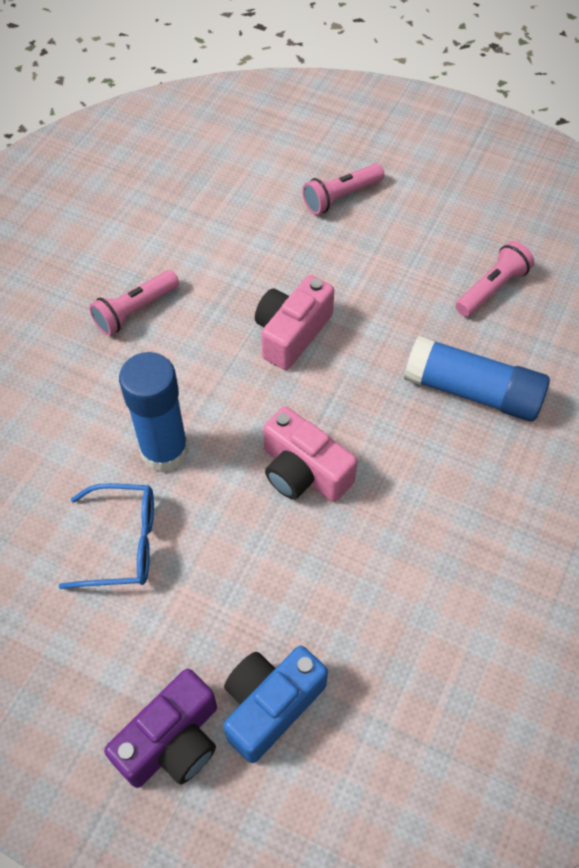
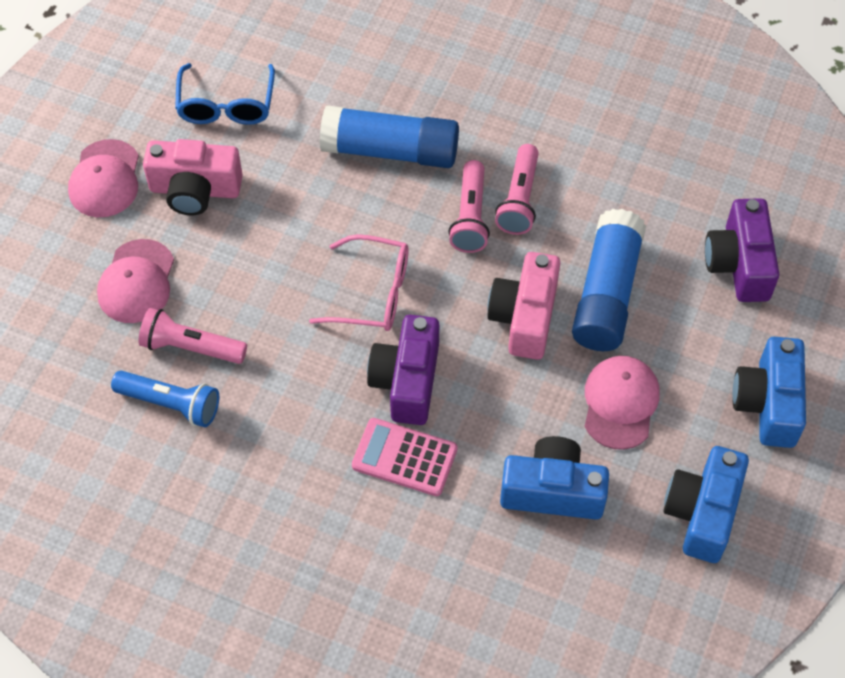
blue camera: 1 -> 3
blue flashlight: 0 -> 1
pink calculator: 0 -> 1
pink cap: 0 -> 3
pink glasses: 0 -> 1
purple camera: 1 -> 2

